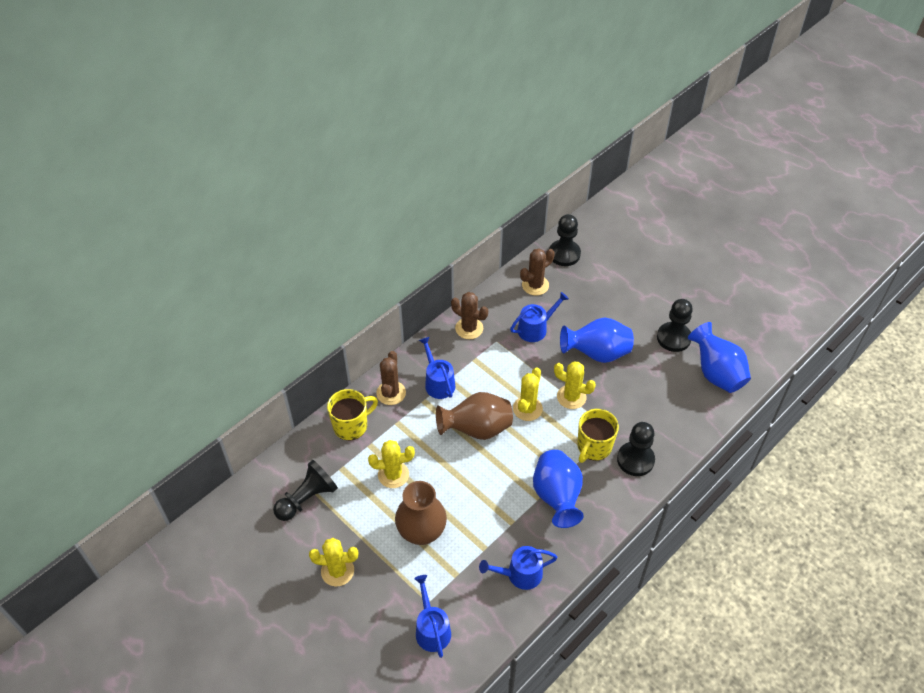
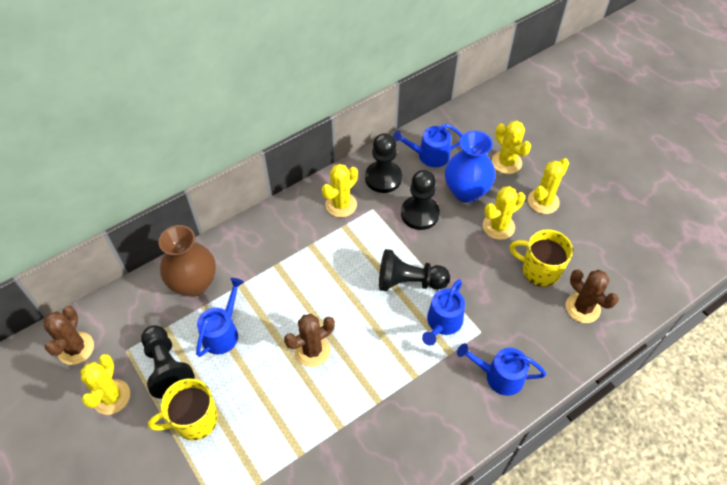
blue vase: 3 -> 1
brown vase: 2 -> 1
yellow cactus: 4 -> 5

